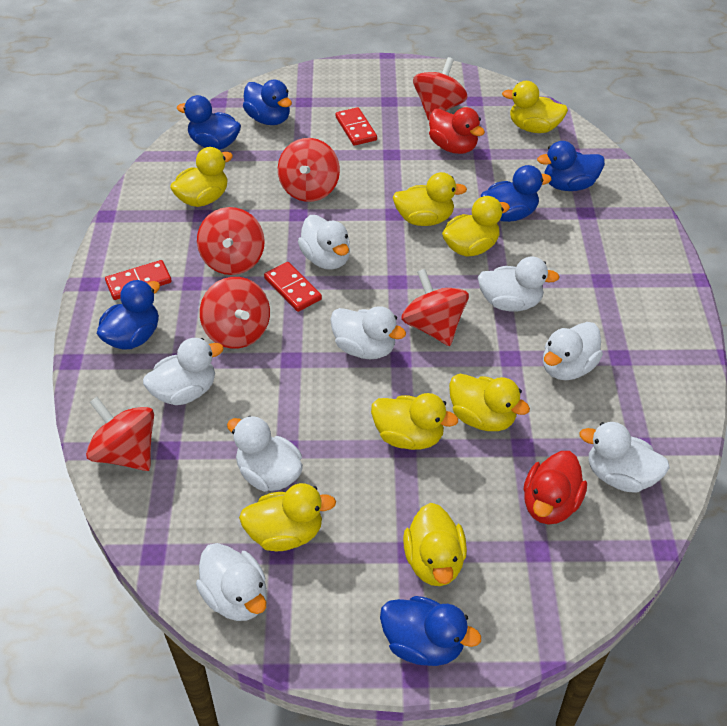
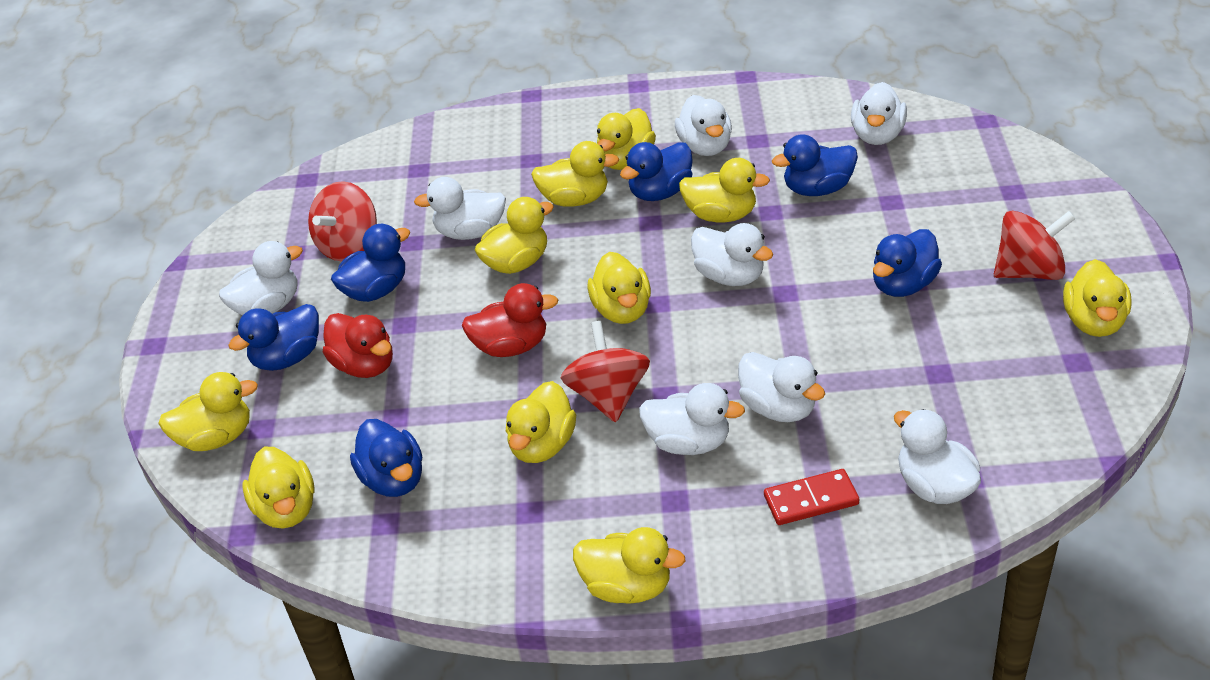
red domino: 3 -> 1
red spinning top: 6 -> 3
yellow duck: 8 -> 10

